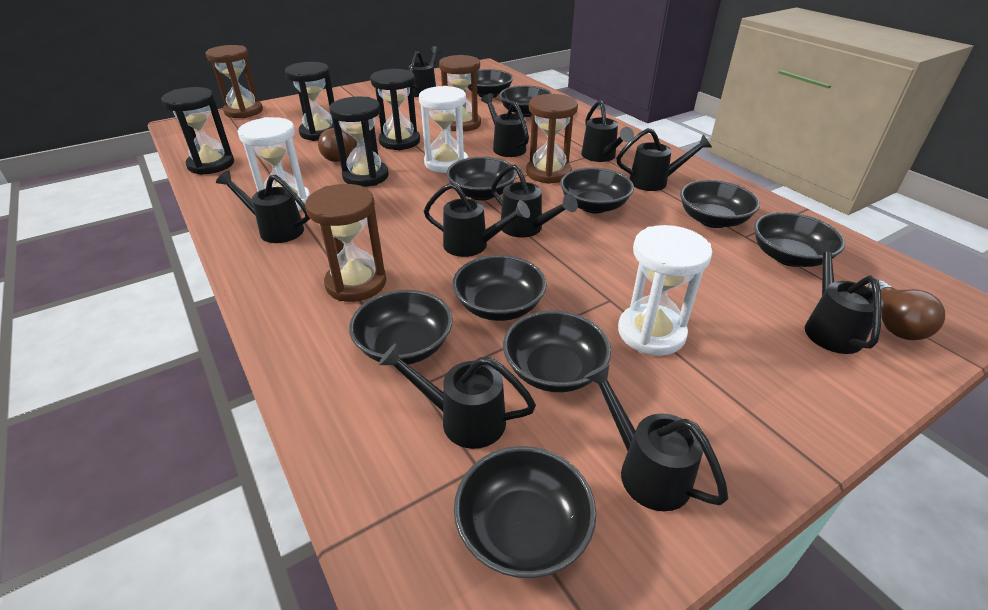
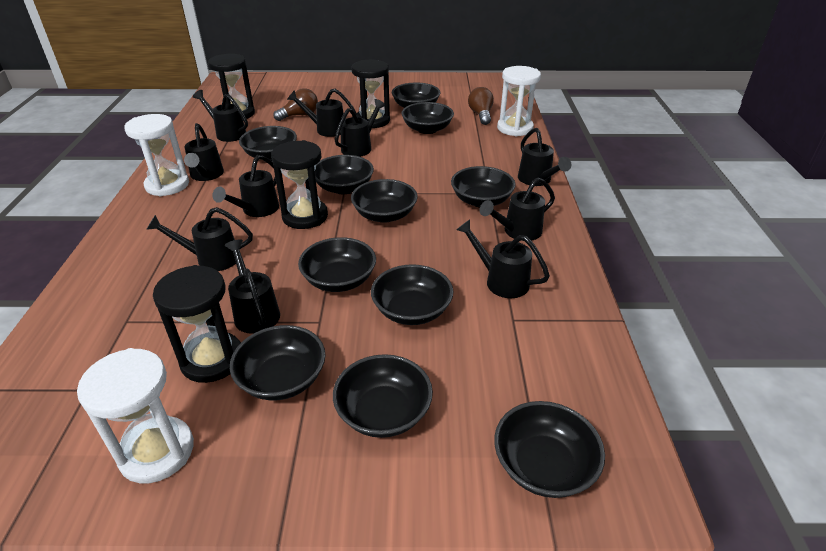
black bowl: 10 -> 11
brown hourglass: 4 -> 0

